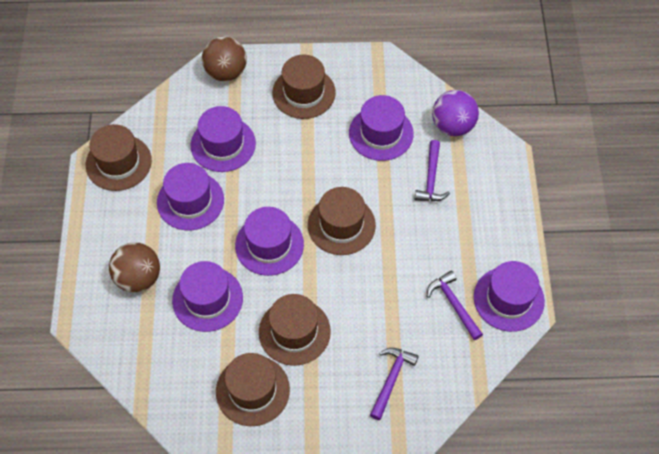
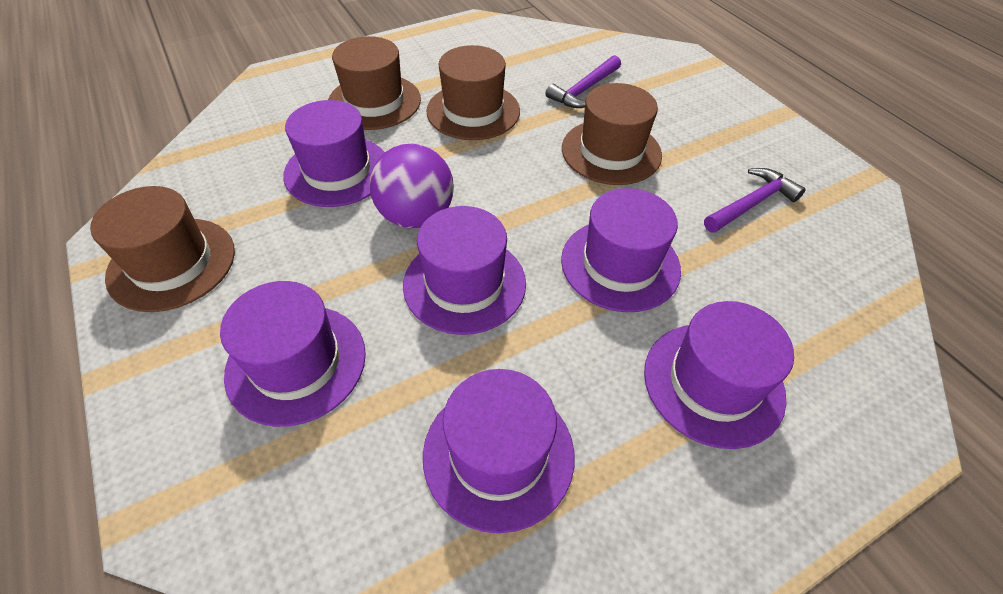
brown ball: 2 -> 0
brown hat: 5 -> 4
purple hammer: 3 -> 2

